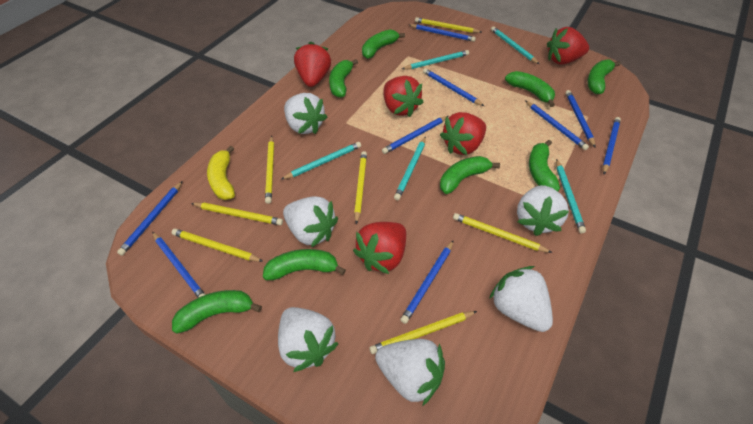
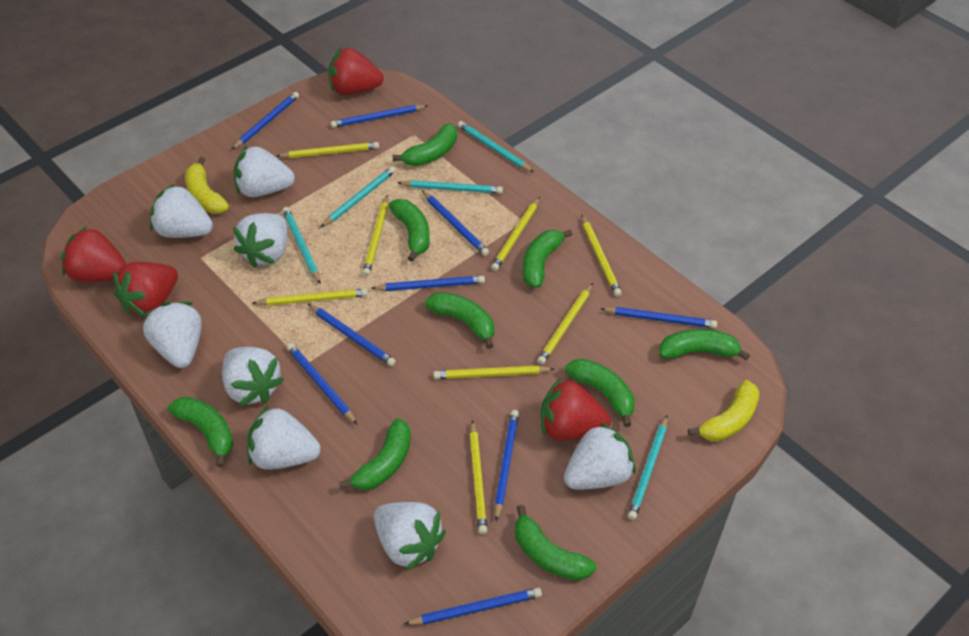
green banana: 8 -> 9
red strawberry: 5 -> 4
white strawberry: 6 -> 8
yellow banana: 1 -> 2
yellow pencil: 7 -> 8

